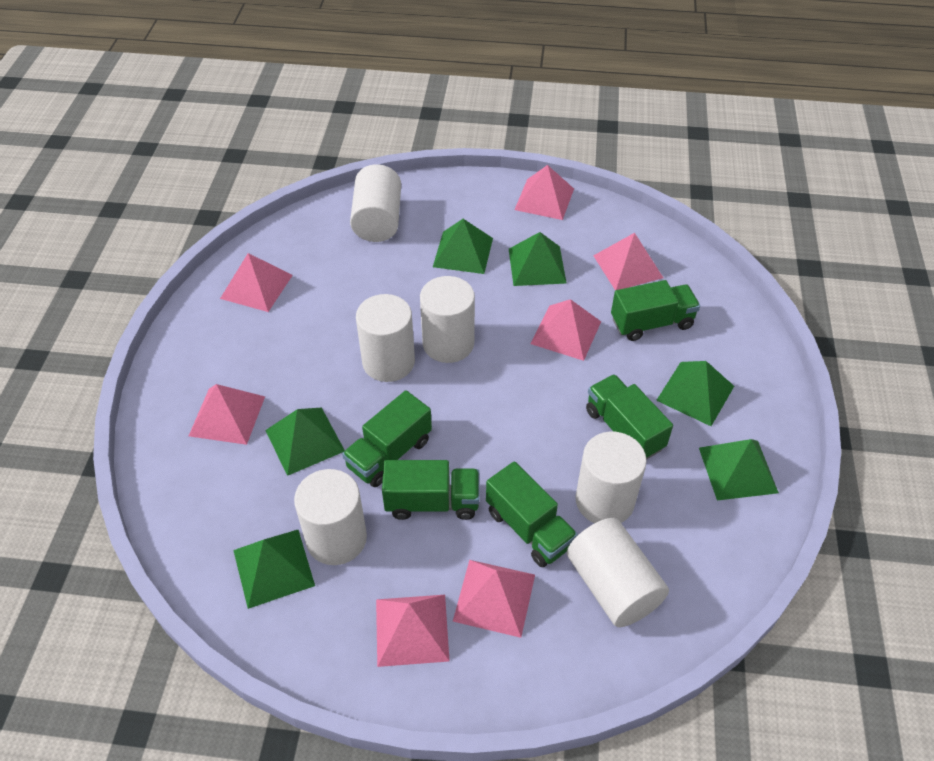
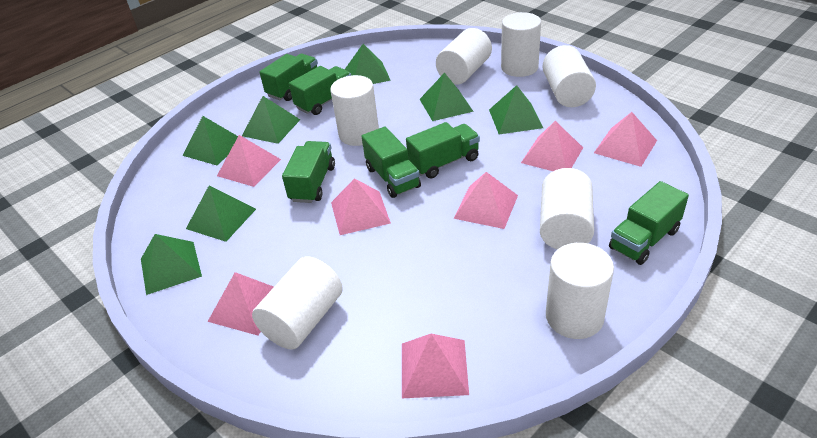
green pyramid: 6 -> 7
green truck: 5 -> 6
white cylinder: 6 -> 7

